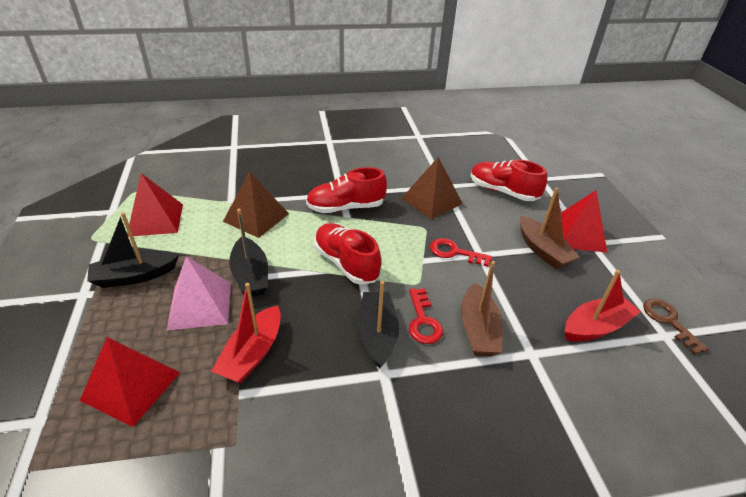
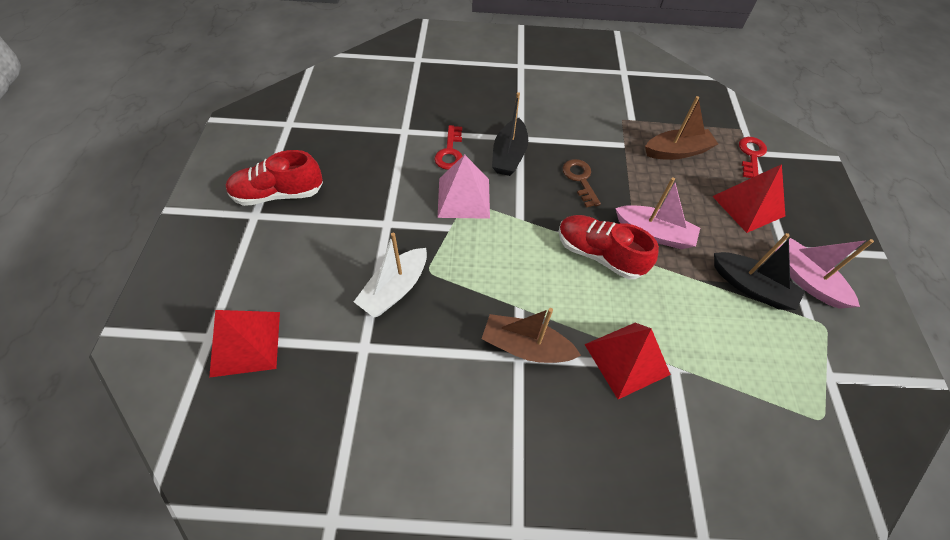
black boat: 3 -> 2
brown pyramid: 2 -> 0
pink boat: 0 -> 2
red boat: 2 -> 0
red shoe: 3 -> 2
white boat: 0 -> 1

